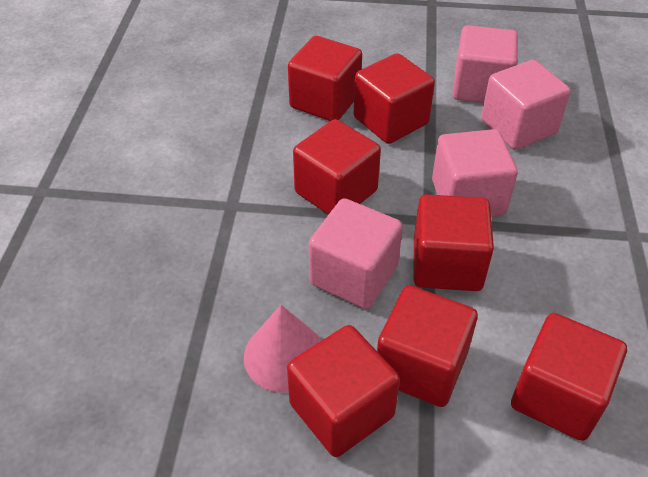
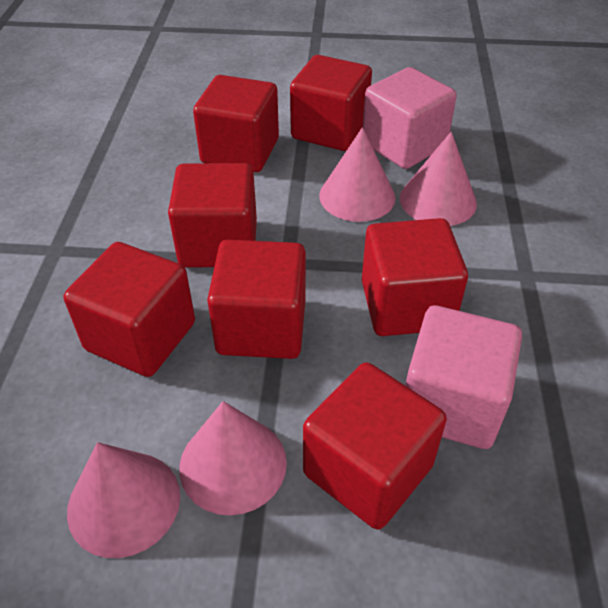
pink cone: 1 -> 4
pink cube: 4 -> 2

